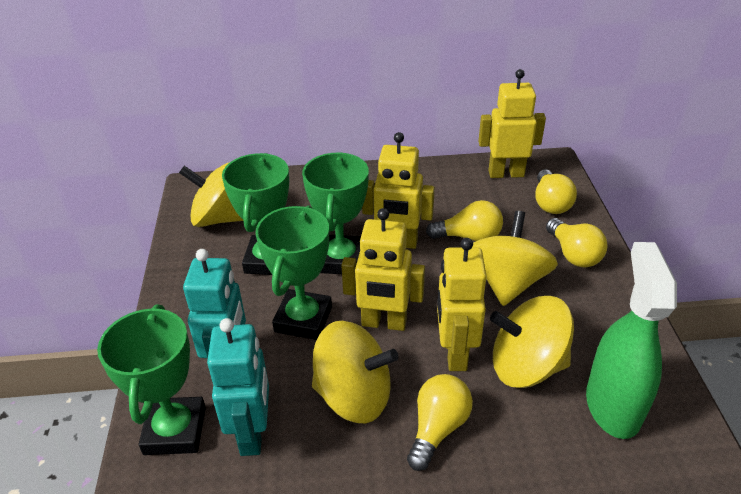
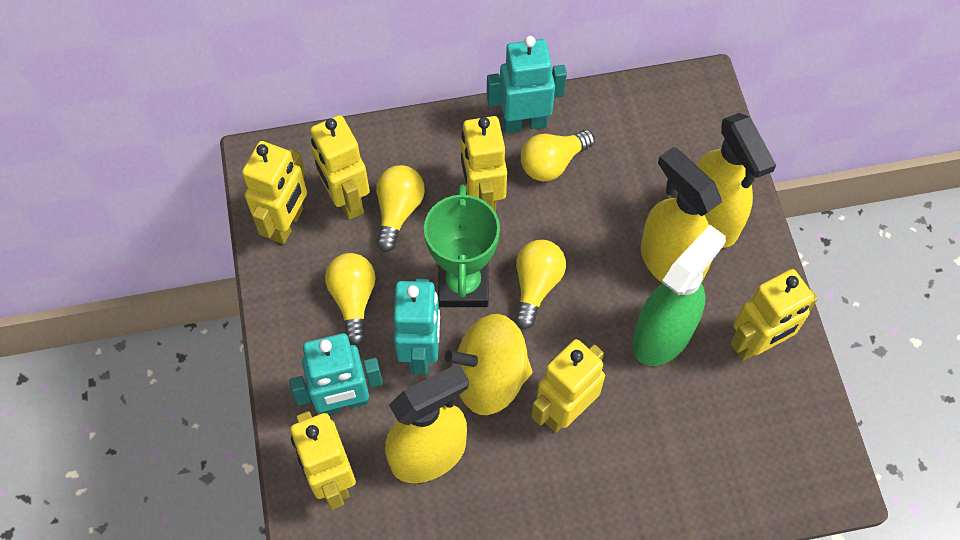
green trophy: 4 -> 1
turquoise robot: 2 -> 3
yellow robot: 4 -> 6
yellow spinning top: 4 -> 1
yellow spray bottle: 0 -> 3

